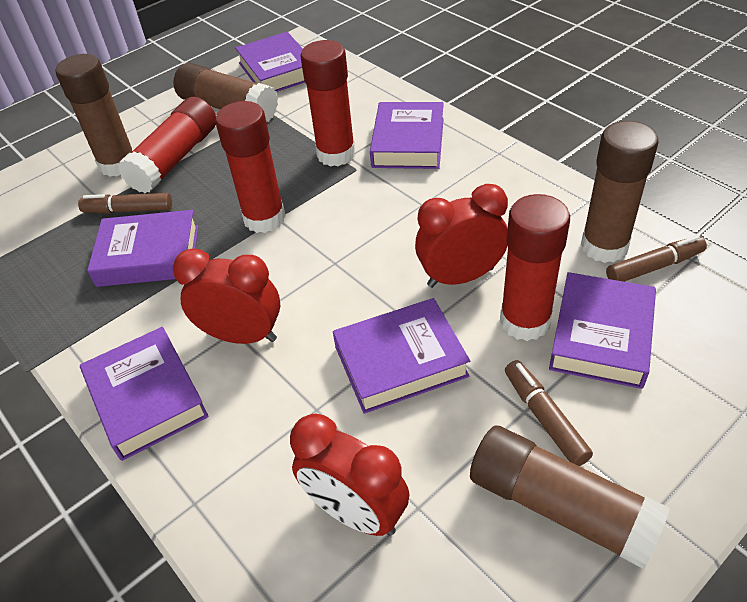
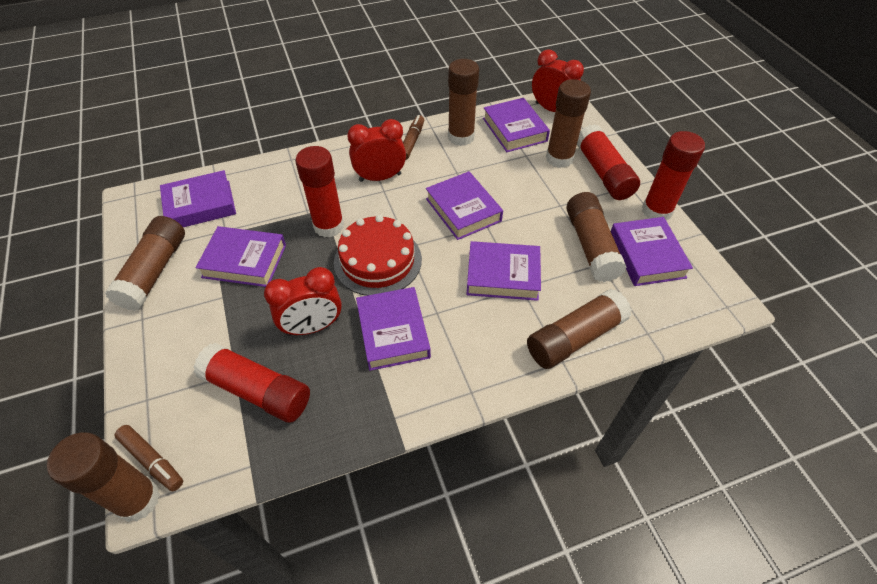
brown glue stick: 4 -> 6
brown marker: 3 -> 2
purple book: 6 -> 7
red cake: 0 -> 1

